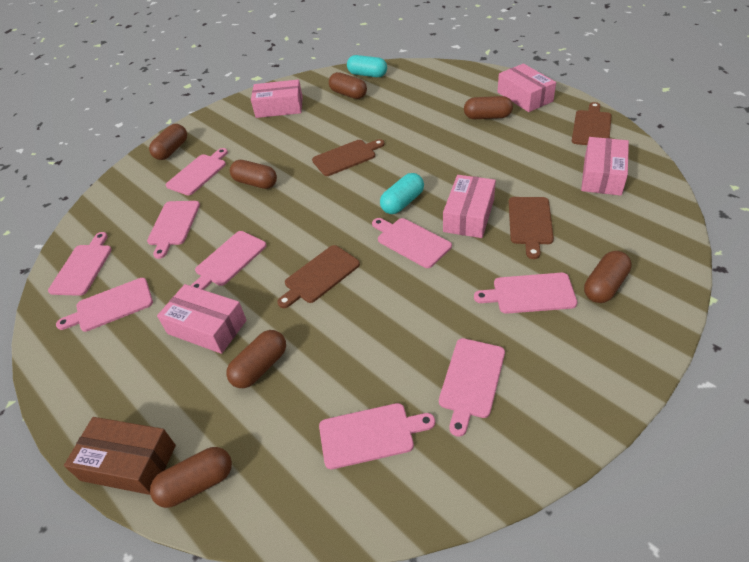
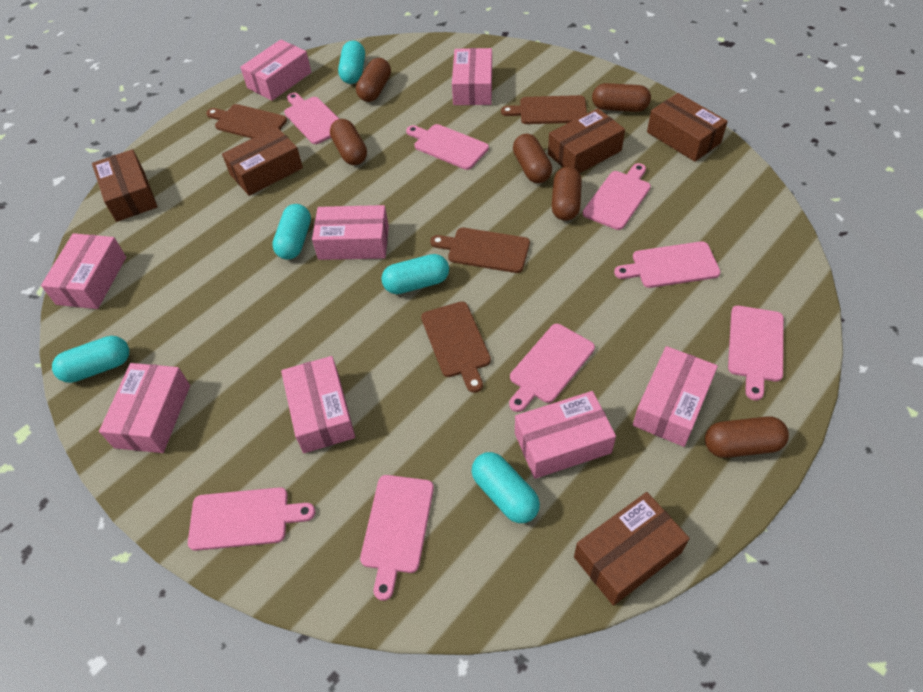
brown box: 1 -> 5
brown capsule: 7 -> 6
pink box: 5 -> 8
pink cutting board: 9 -> 8
turquoise capsule: 2 -> 5

